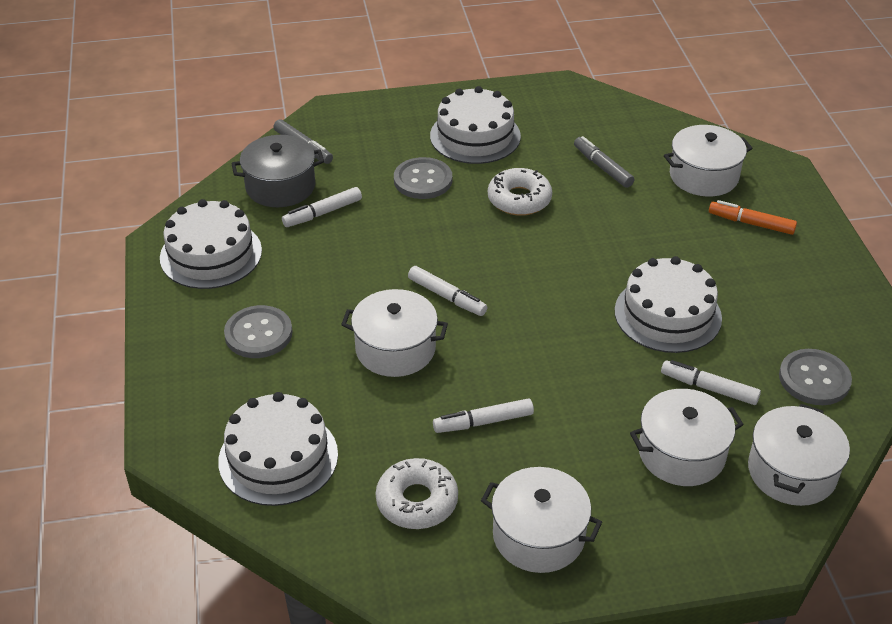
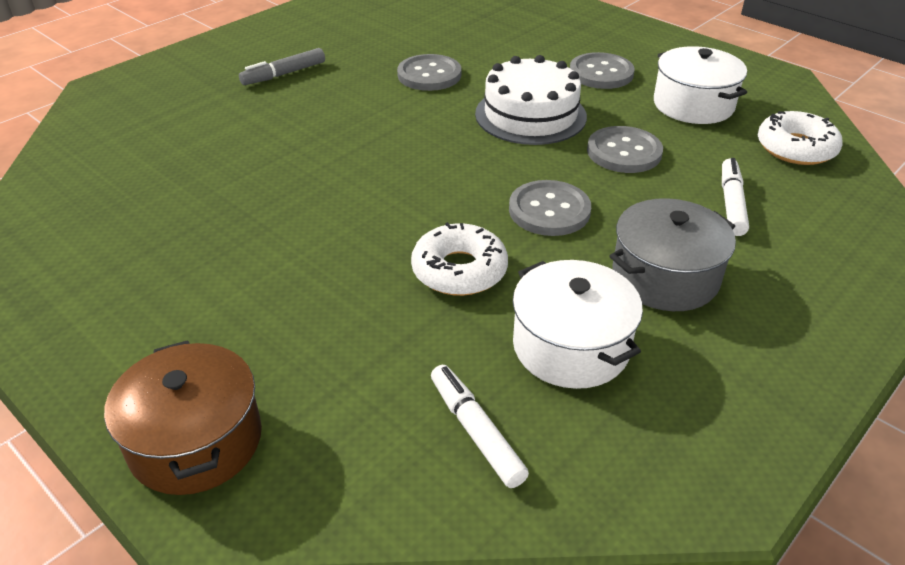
brown pot: 0 -> 1
grey button: 3 -> 4
grey marker: 2 -> 1
orange marker: 1 -> 0
white cake: 4 -> 1
white marker: 4 -> 2
white pot: 5 -> 2

